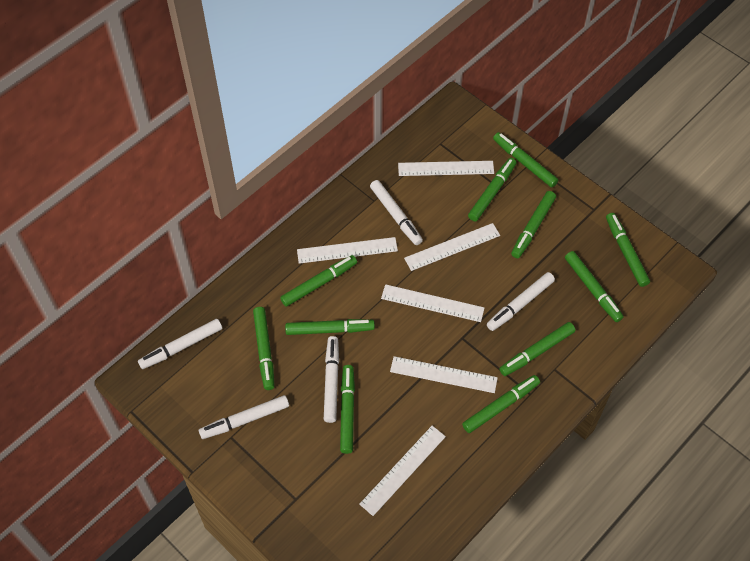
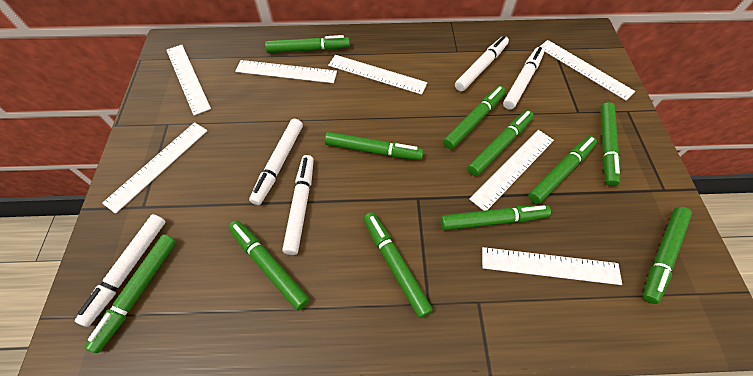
white ruler: 6 -> 7

